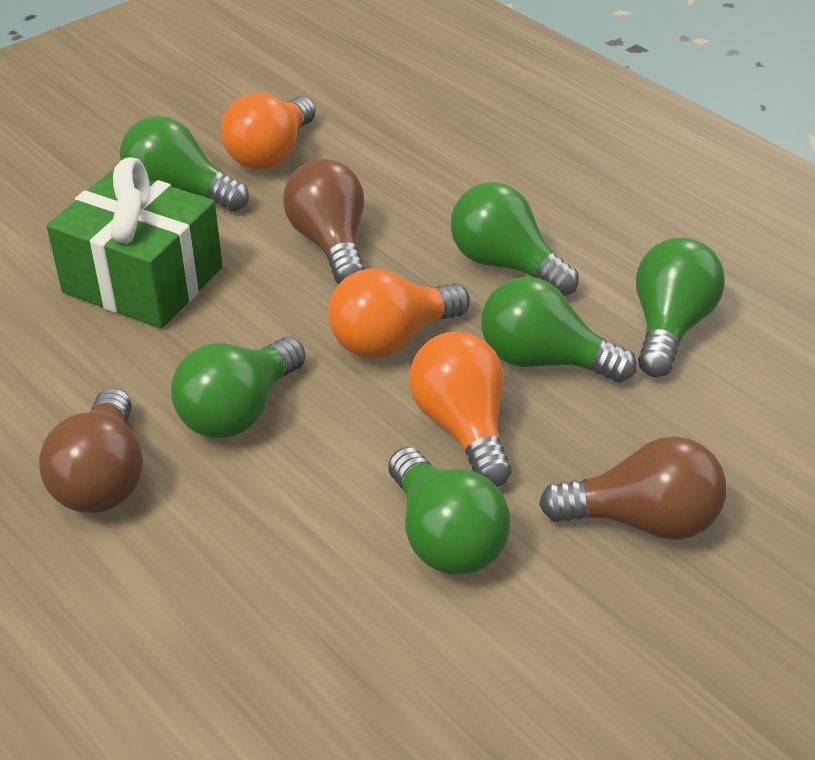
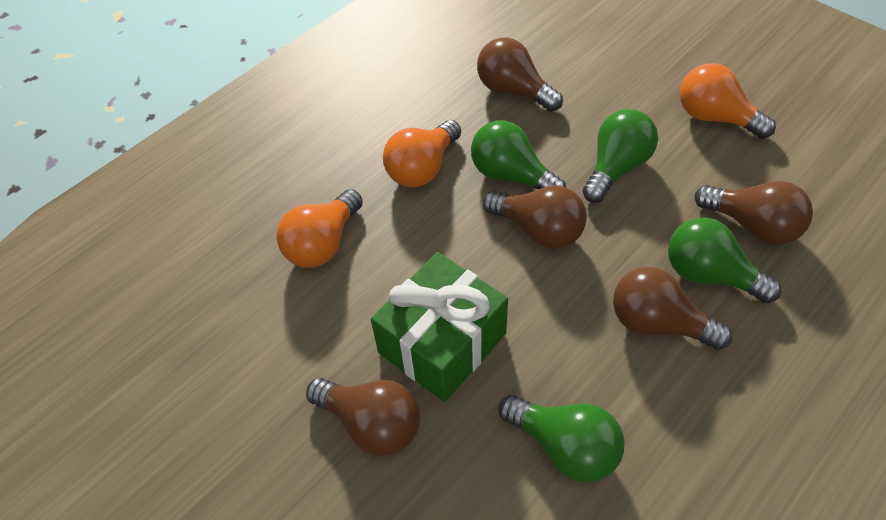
brown light bulb: 3 -> 5
green light bulb: 6 -> 4

